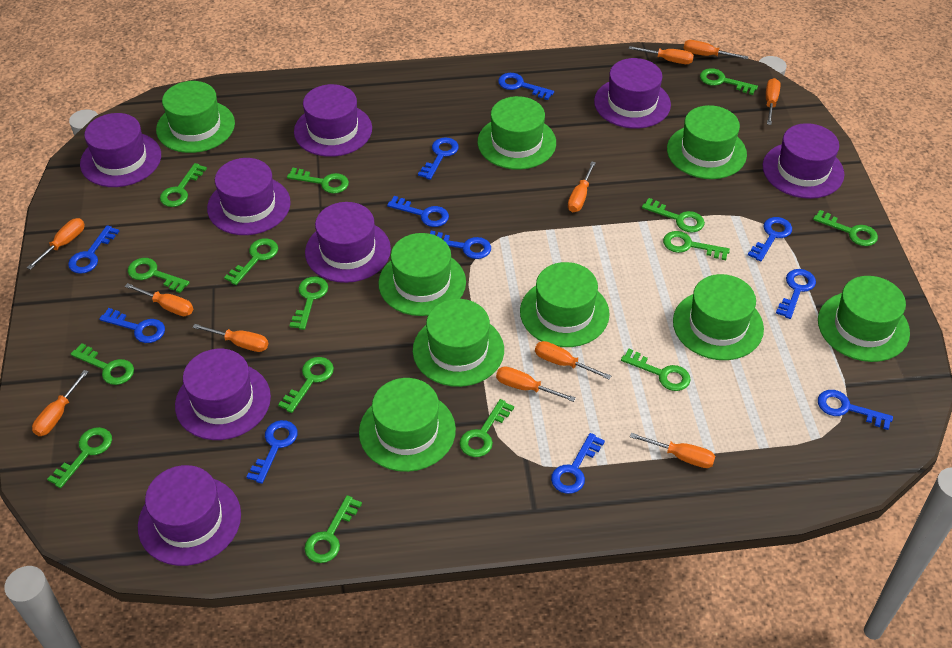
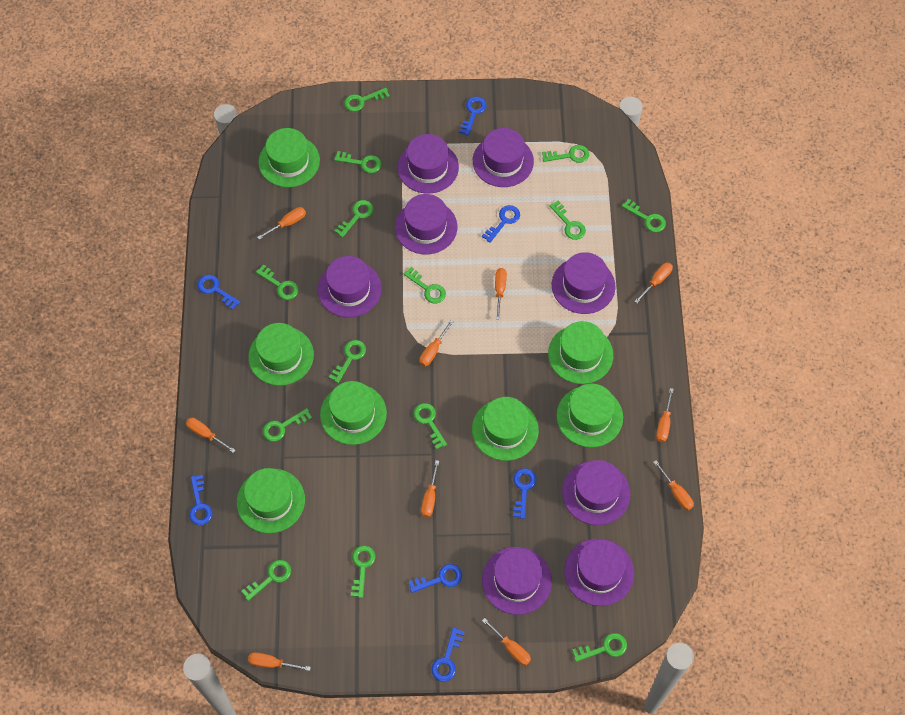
blue key: 11 -> 7
green hat: 9 -> 7
green key: 15 -> 14
orange screwdriver: 11 -> 10

